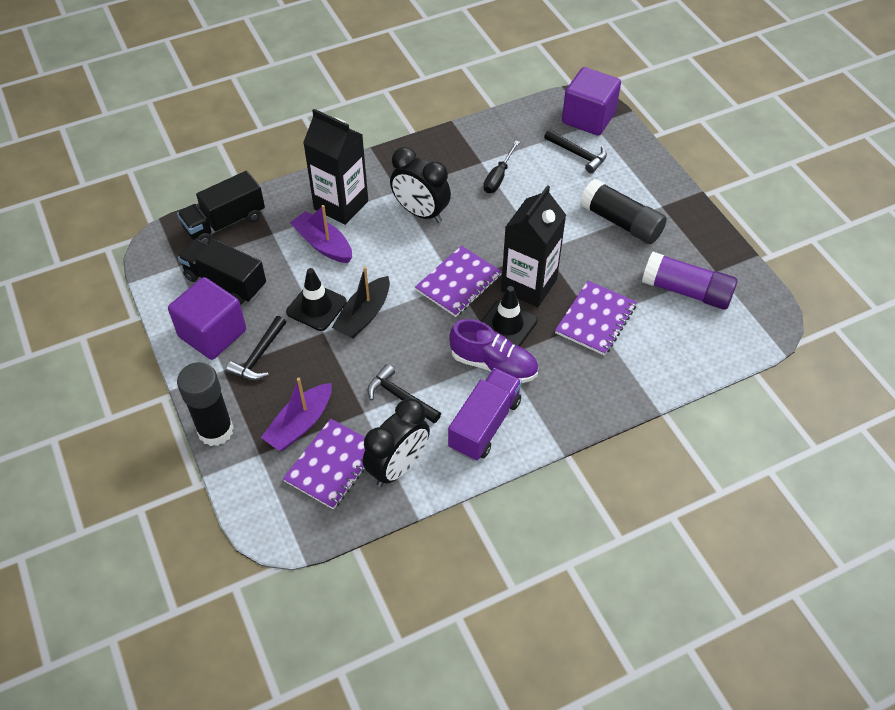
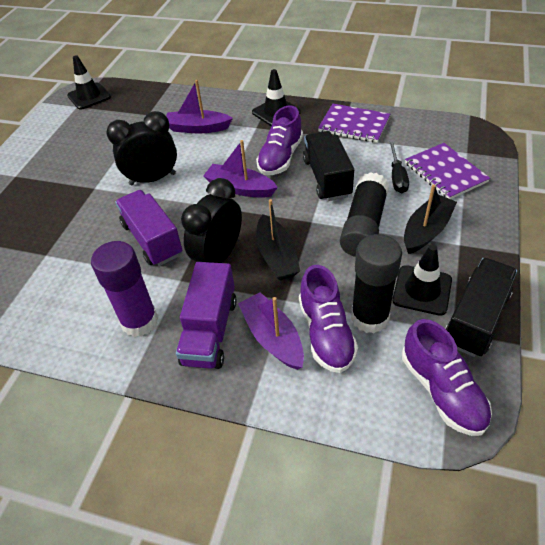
black boat: 1 -> 2
black carton: 2 -> 0
black hammer: 3 -> 0
black traffic cone: 2 -> 3
purple boat: 2 -> 3
purple cube: 2 -> 0
purple notebook: 3 -> 2
purple shoe: 1 -> 3
purple truck: 1 -> 2

